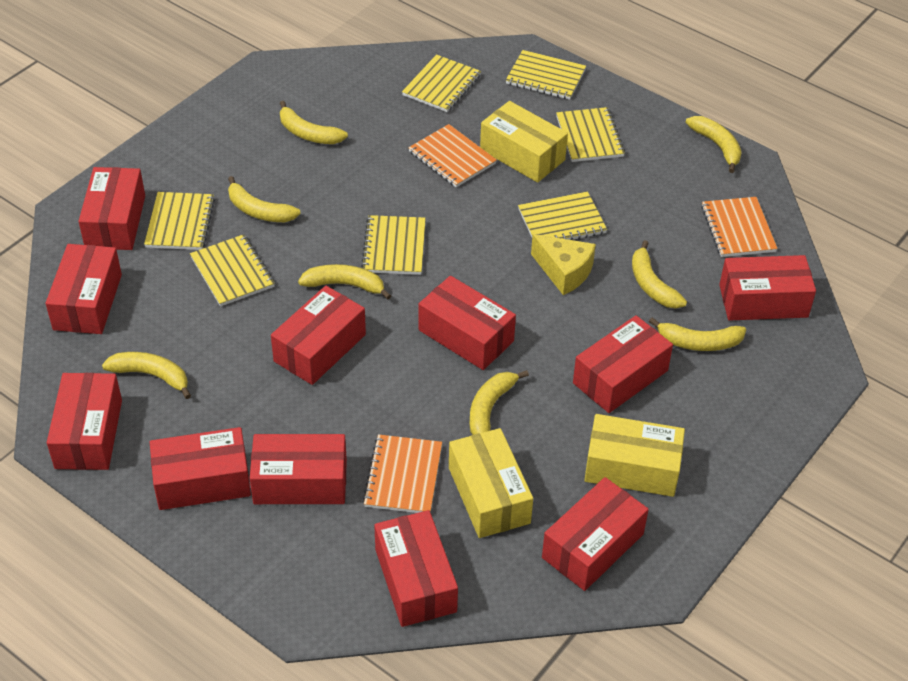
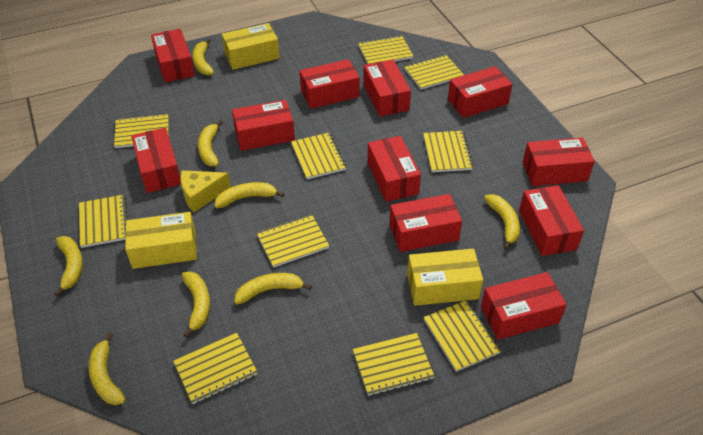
orange notebook: 3 -> 0
yellow notebook: 7 -> 10

